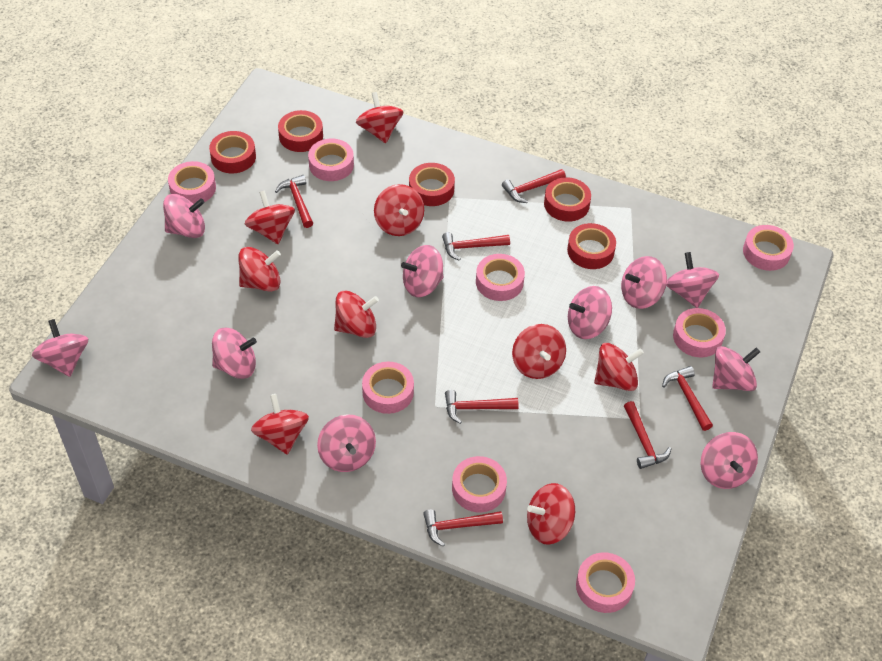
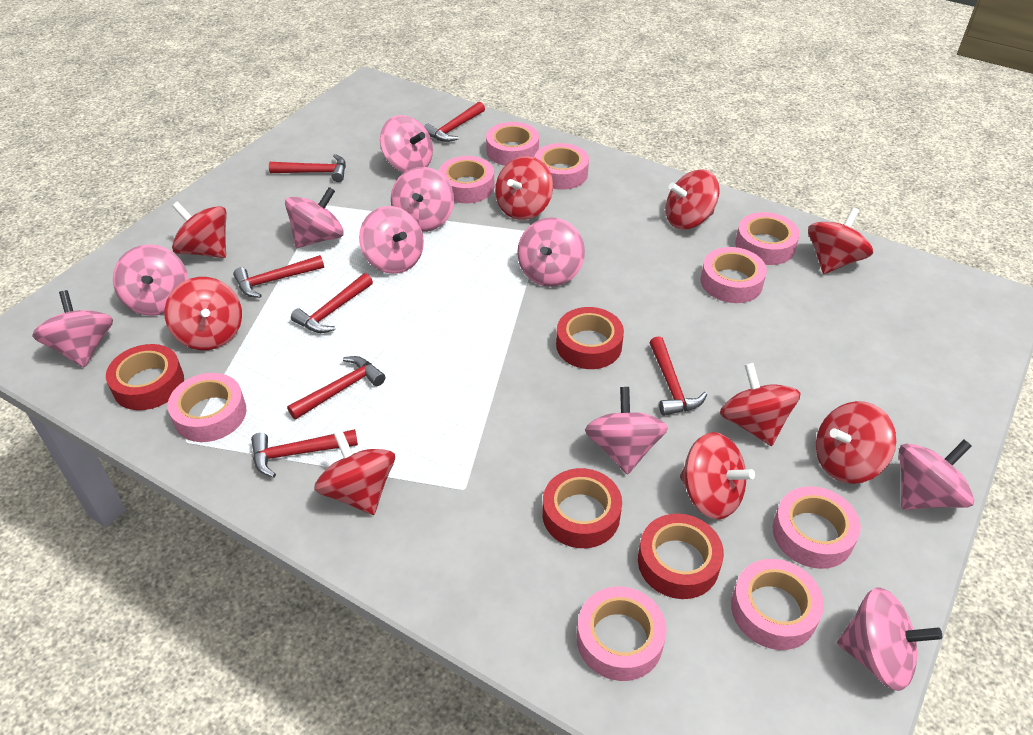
pink tape: 8 -> 9
red tape: 5 -> 4

